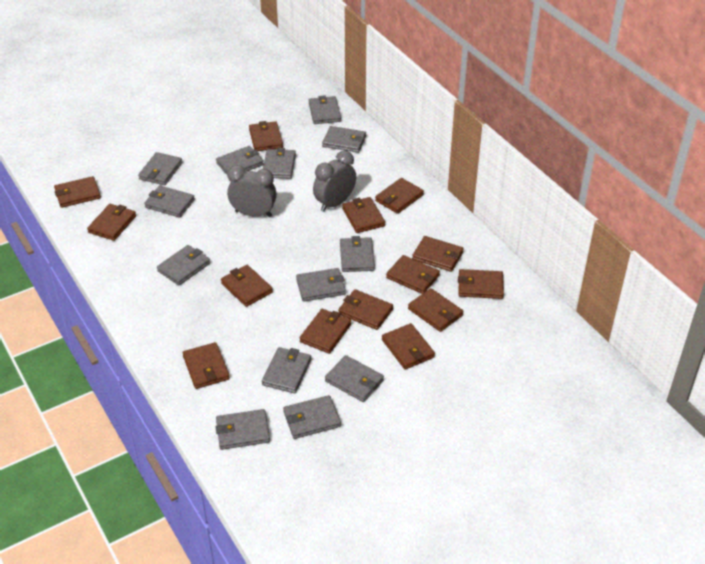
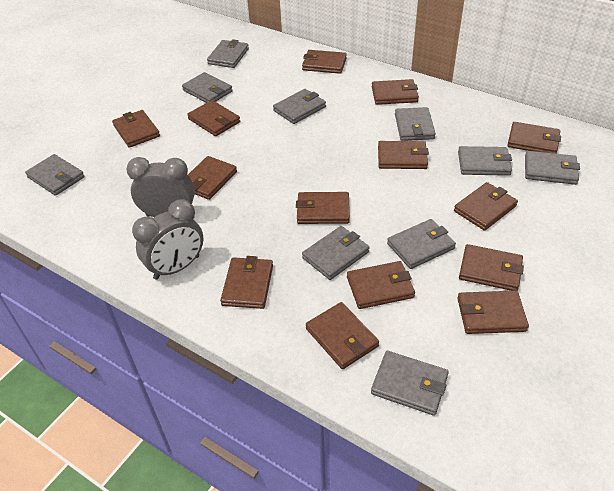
grey wallet: 13 -> 10

